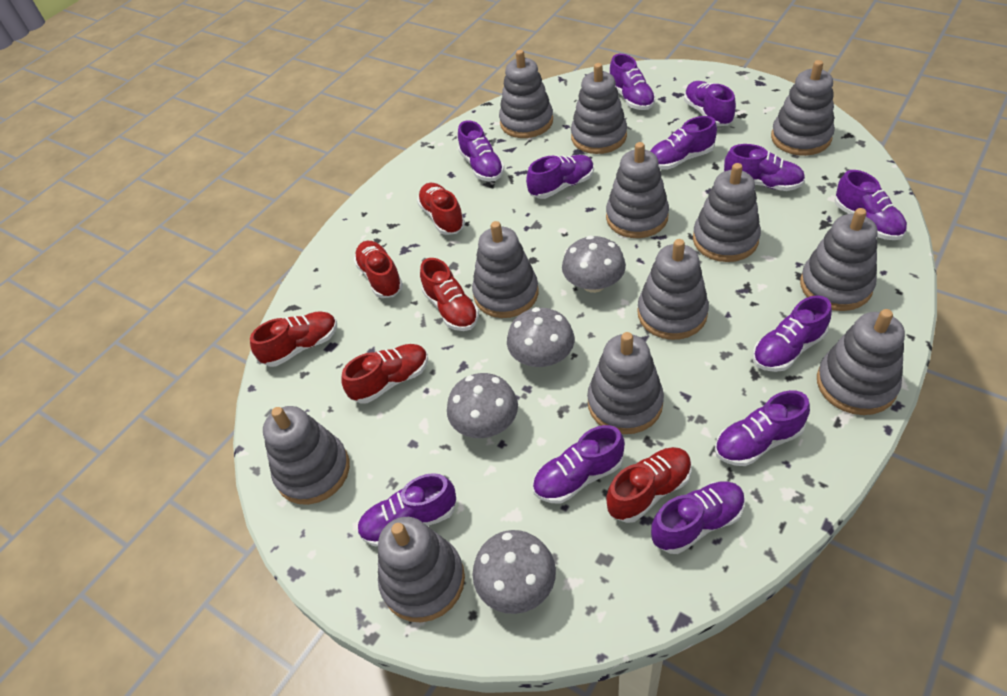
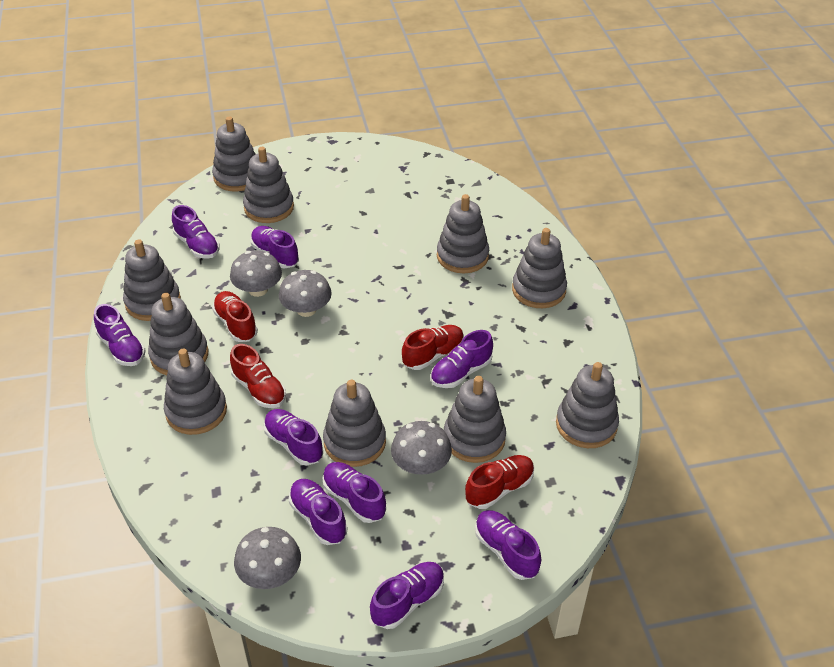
grey stacking toy: 12 -> 10
purple shoe: 12 -> 9
red shoe: 6 -> 4

